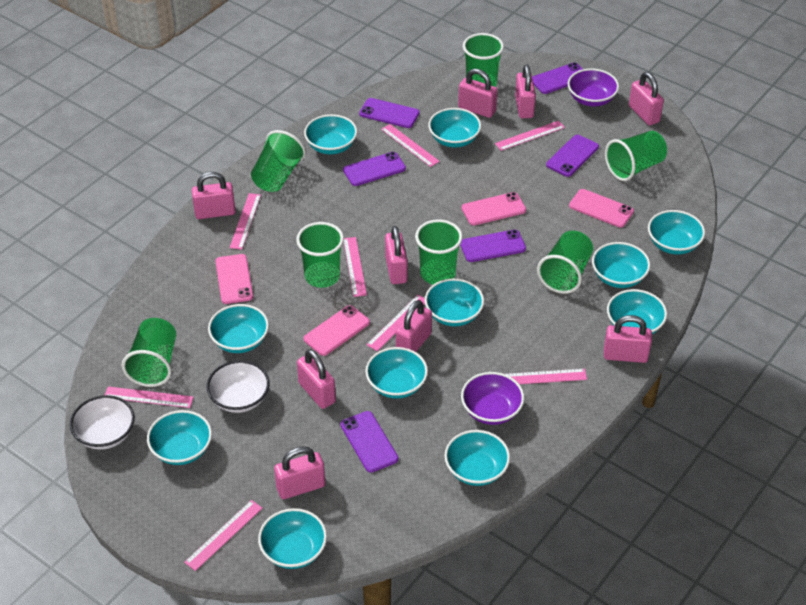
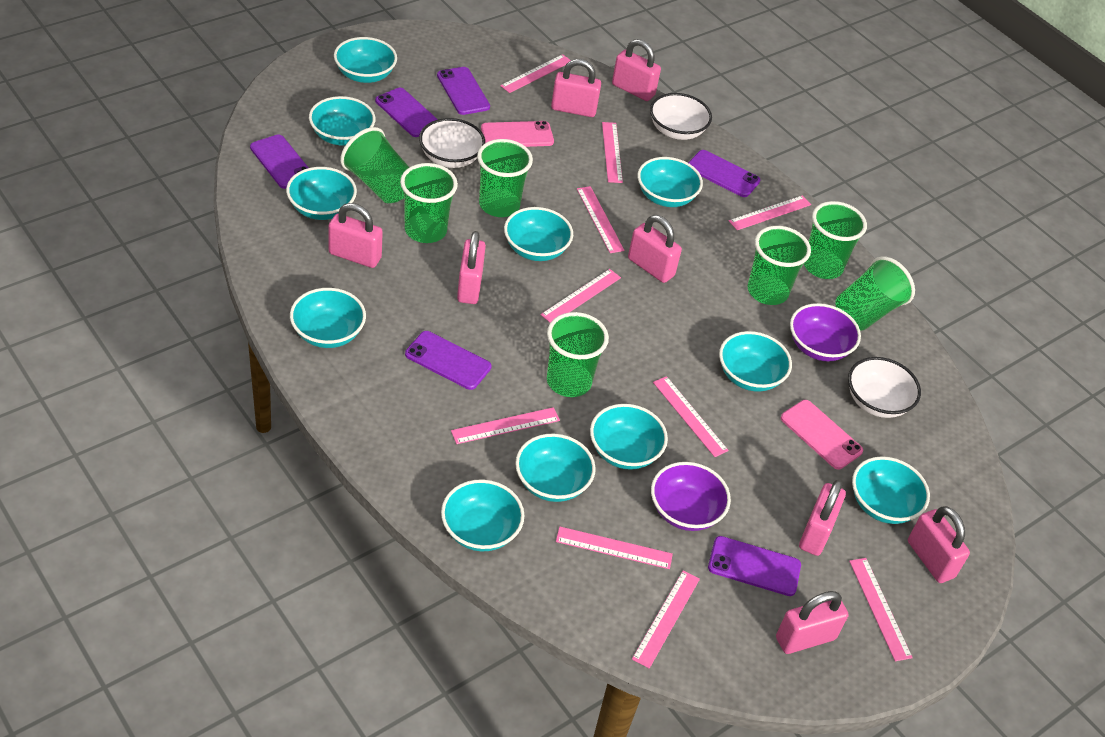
pink padlock: 9 -> 8
pink phone: 4 -> 2
pink ruler: 8 -> 10
white bowl: 2 -> 3

